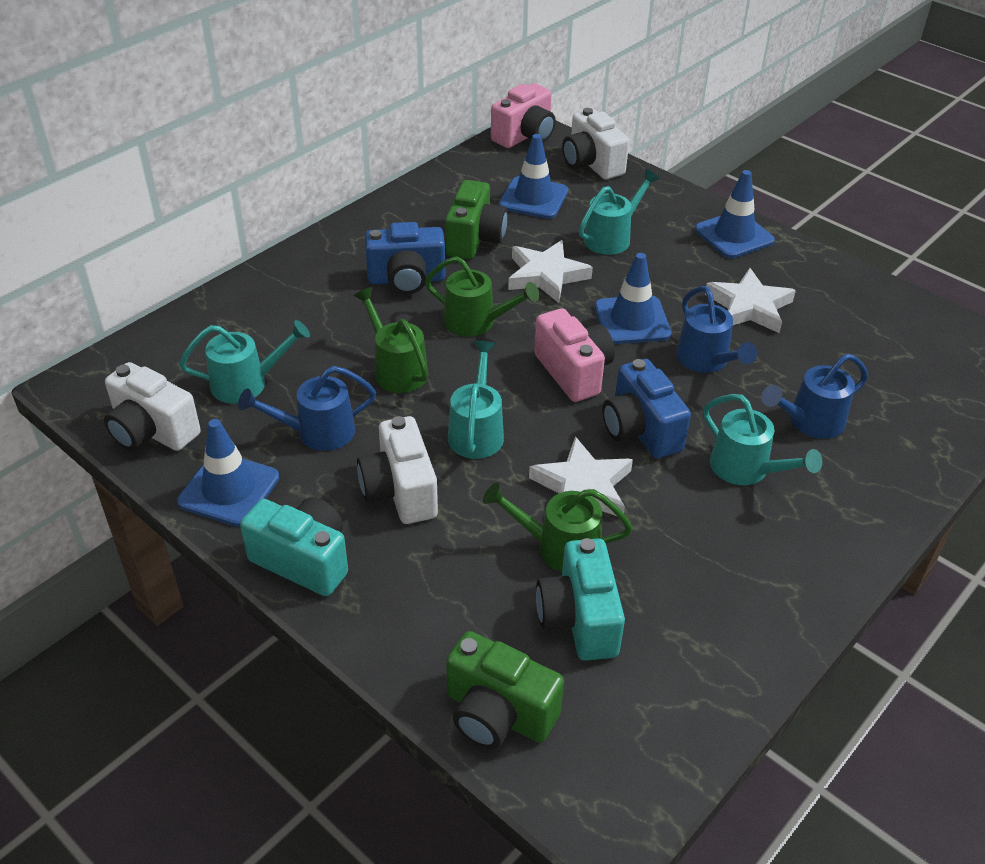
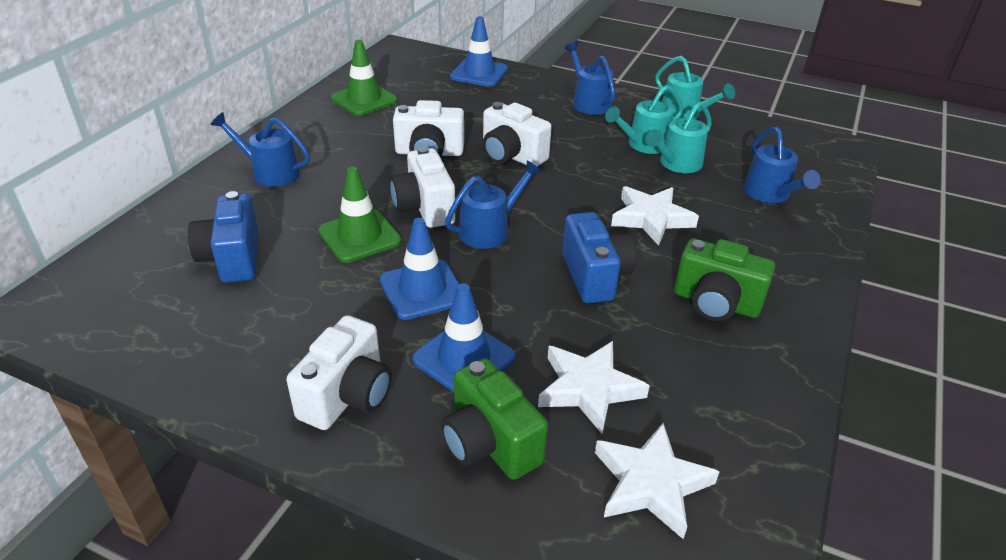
blue traffic cone: 4 -> 3
blue watering can: 3 -> 4
green traffic cone: 0 -> 2
green watering can: 3 -> 0
pink camera: 2 -> 0
turquoise camera: 2 -> 0
turquoise watering can: 4 -> 3
white camera: 3 -> 4

